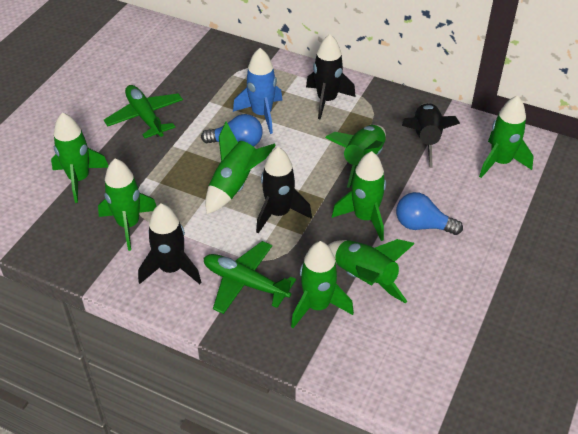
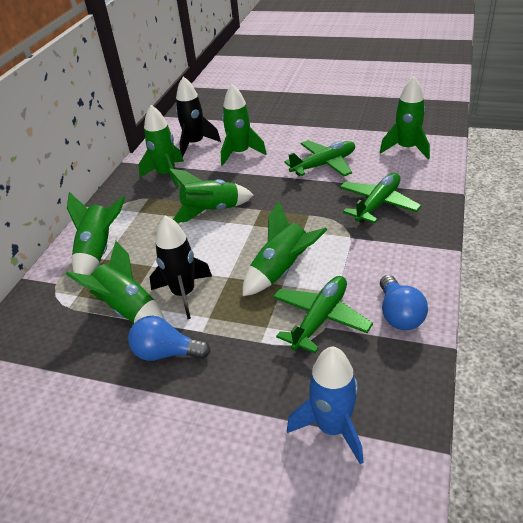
black rocket: 4 -> 2
green plane: 2 -> 3
green rocket: 8 -> 7

